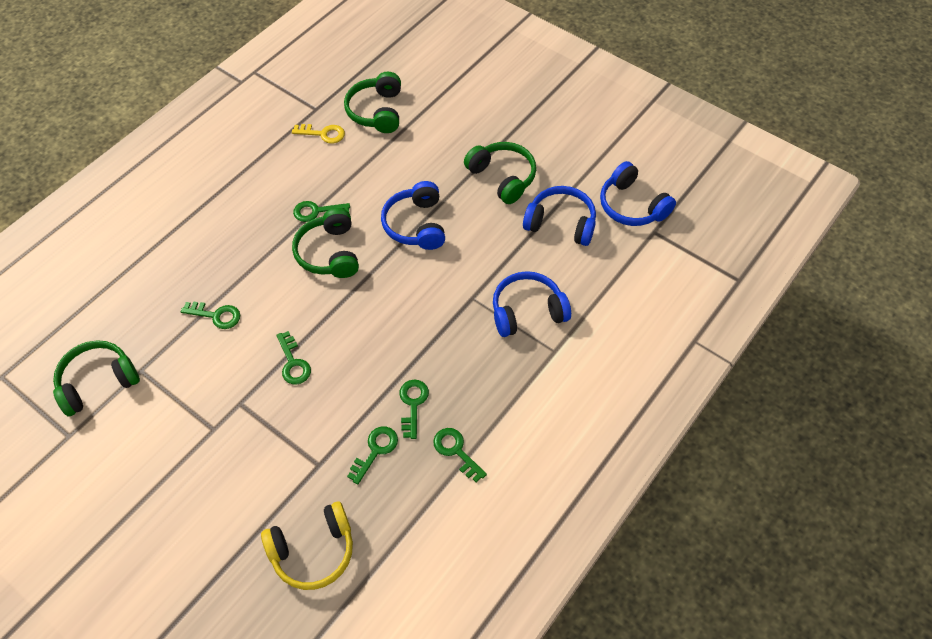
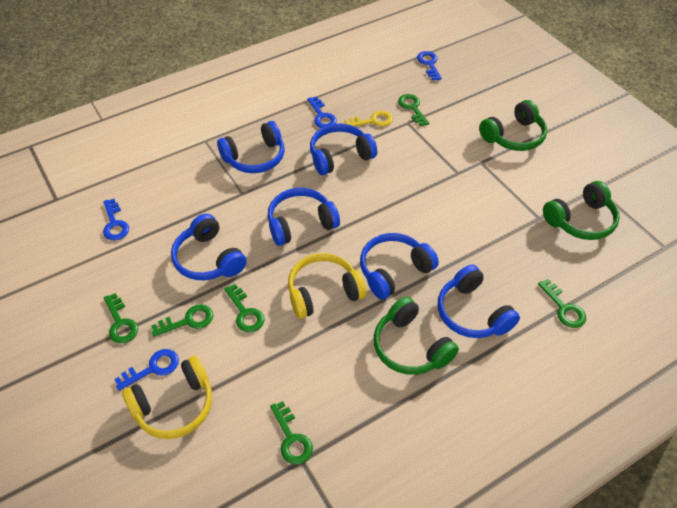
blue headphones: 4 -> 6
blue key: 0 -> 4
green headphones: 4 -> 3
yellow headphones: 1 -> 2

